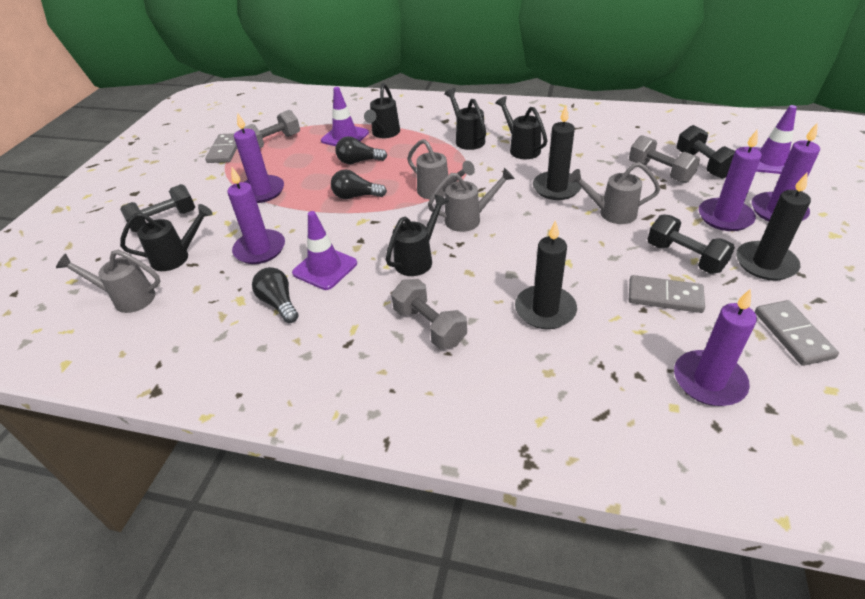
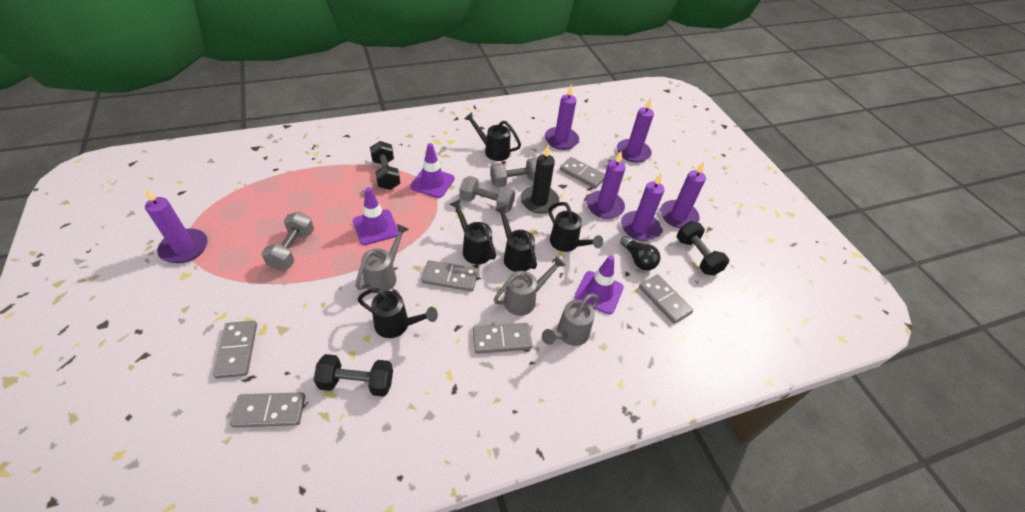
black candle: 3 -> 1
black light bulb: 3 -> 1
grey domino: 3 -> 6
grey watering can: 4 -> 3
purple candle: 5 -> 6

